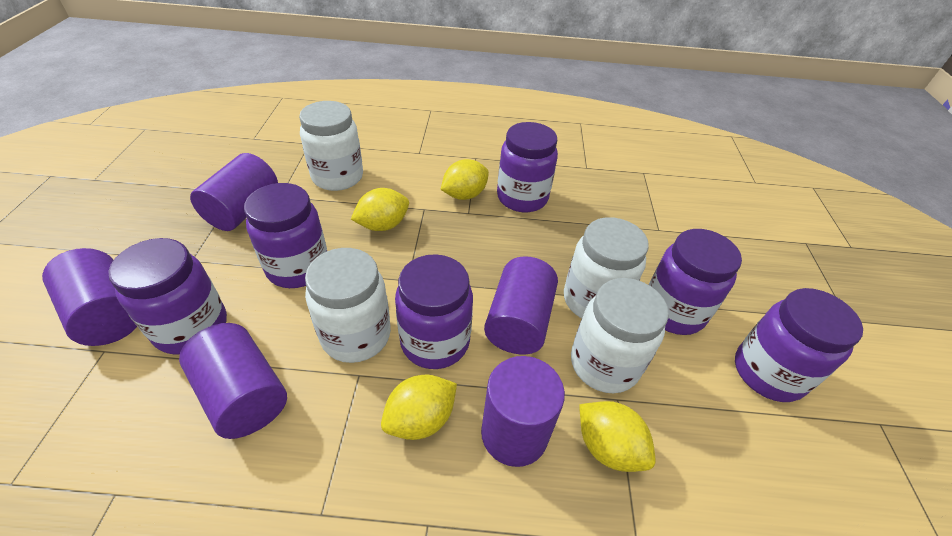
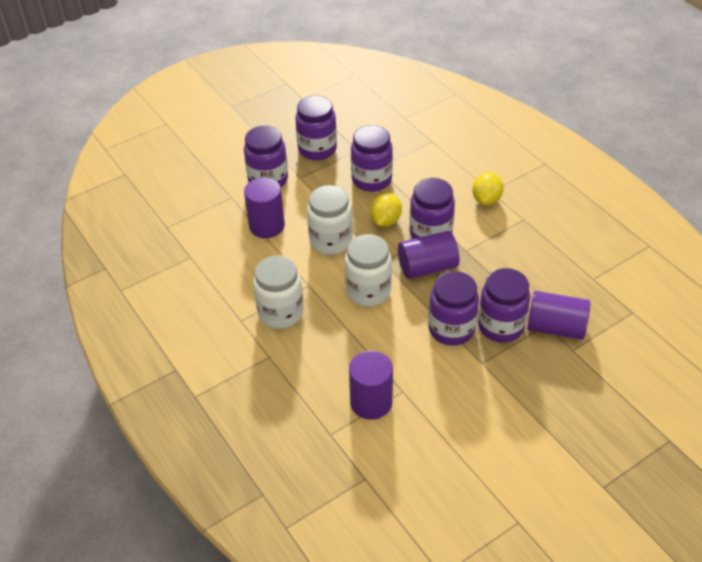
purple cylinder: 5 -> 4
white jar: 4 -> 3
yellow lemon: 4 -> 2

